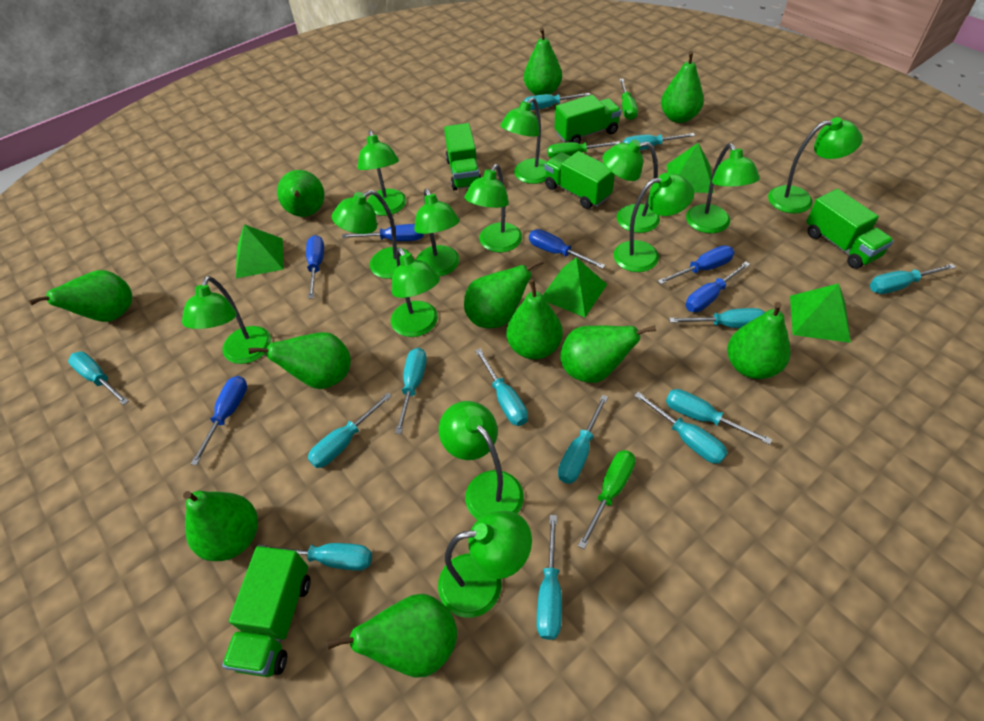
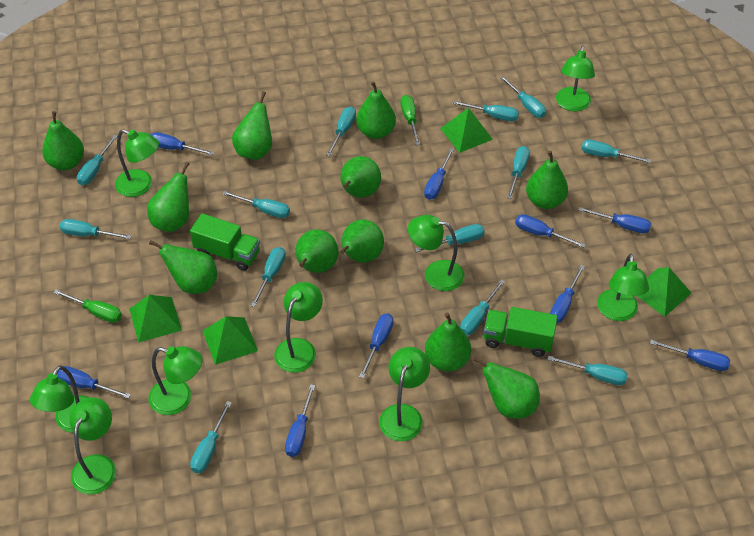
blue screwdriver: 6 -> 9
green lamp: 13 -> 9
green screwdriver: 3 -> 2
green truck: 5 -> 2

